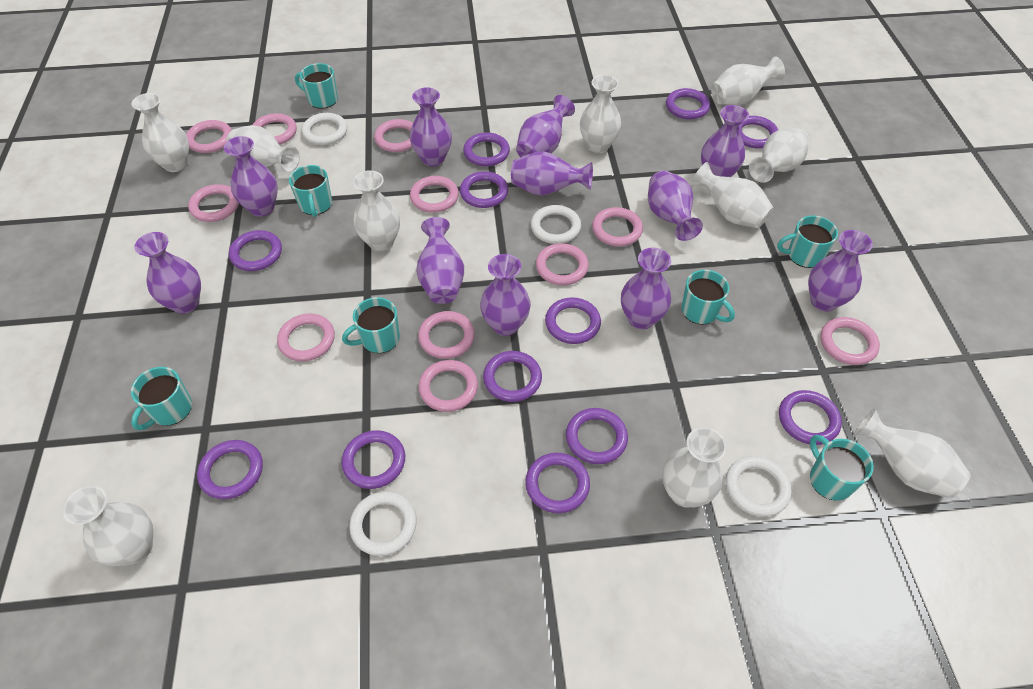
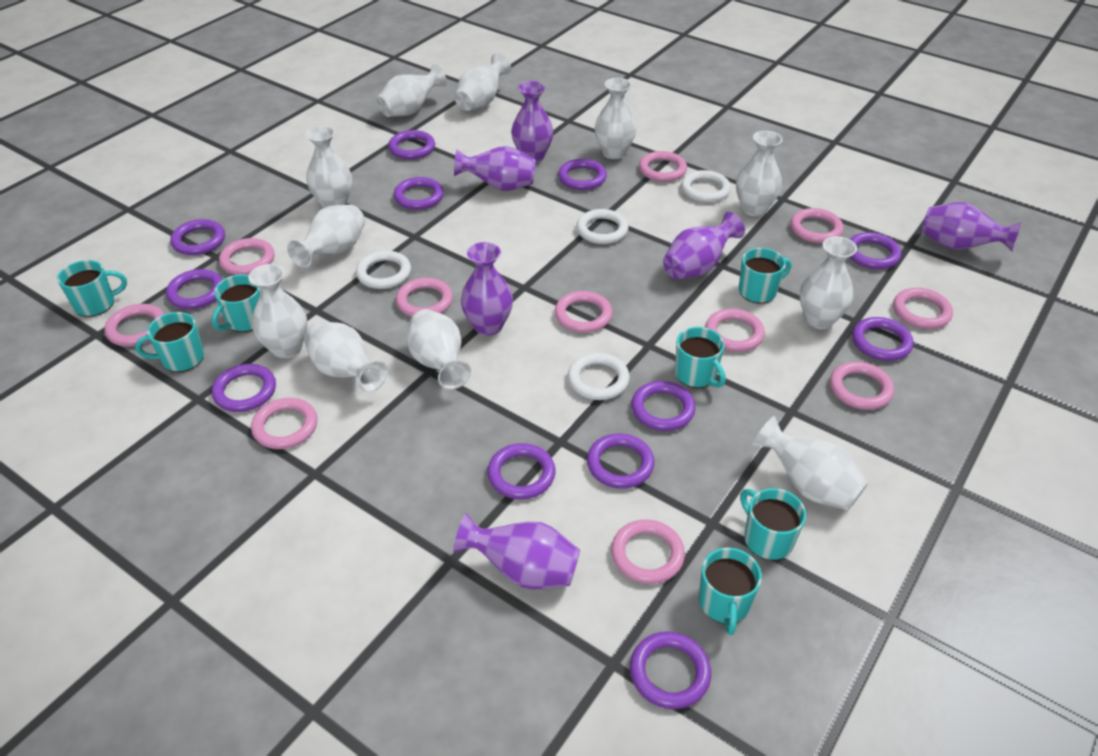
purple vase: 11 -> 6
white vase: 10 -> 11

